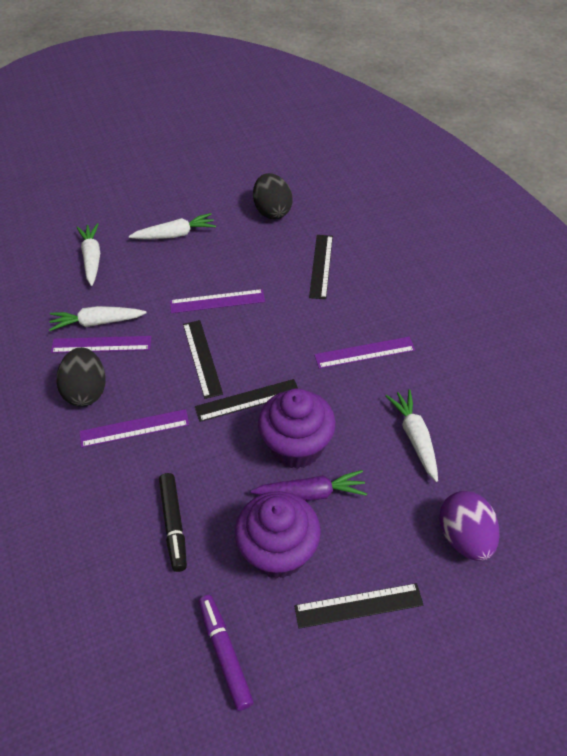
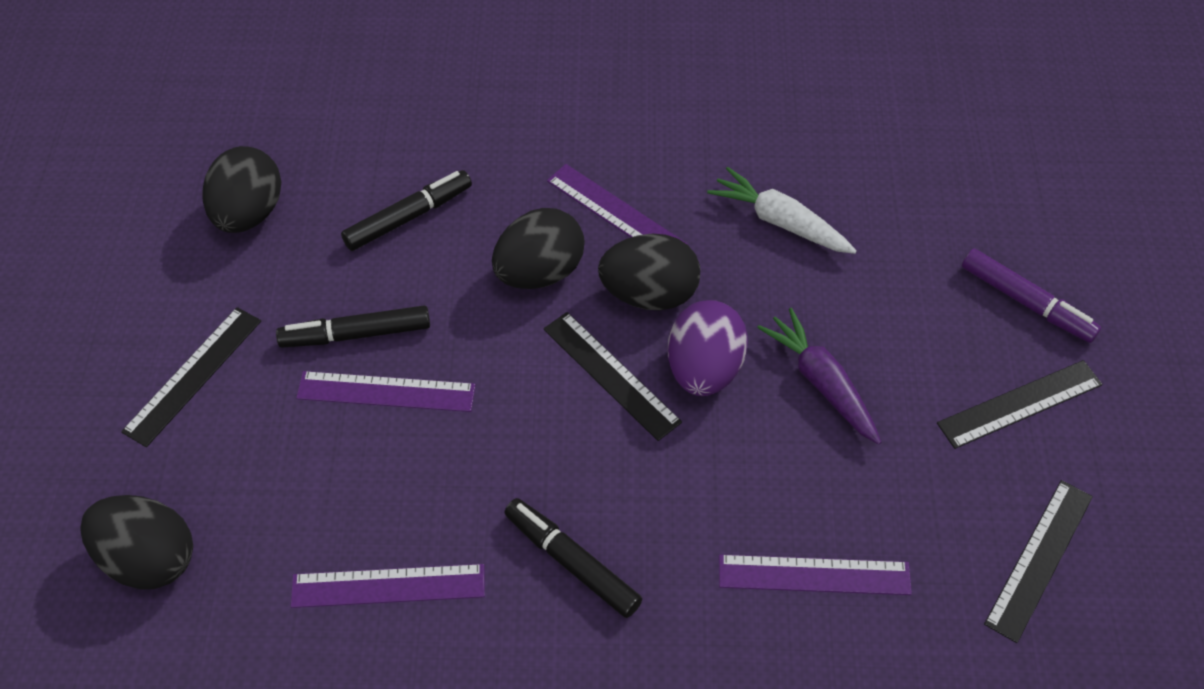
black egg: 2 -> 4
black marker: 1 -> 3
purple cupcake: 2 -> 0
white carrot: 4 -> 1

